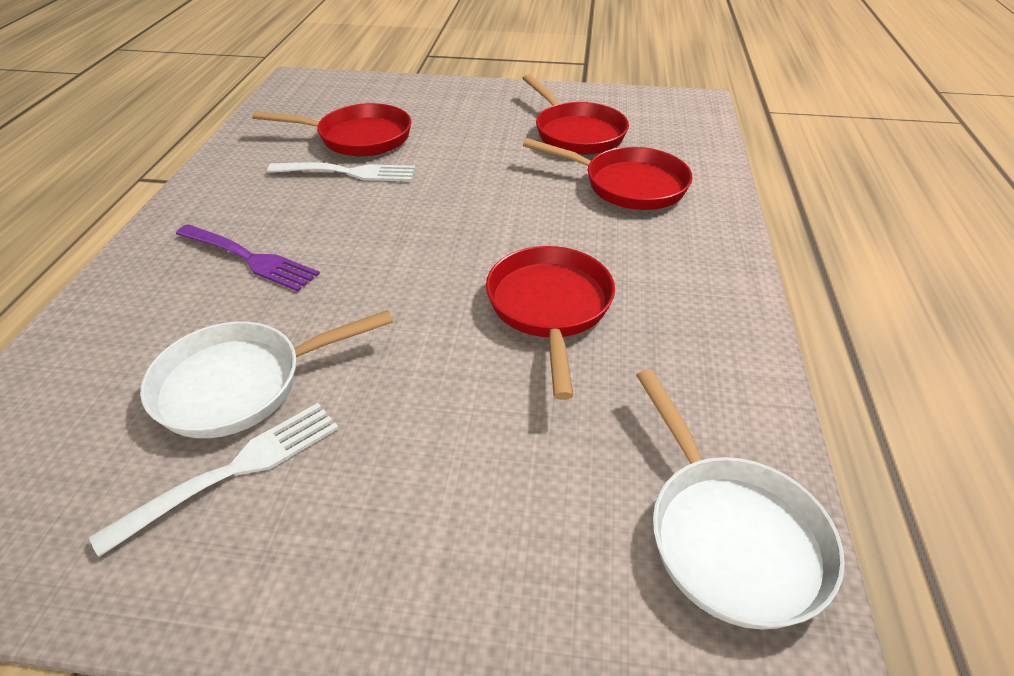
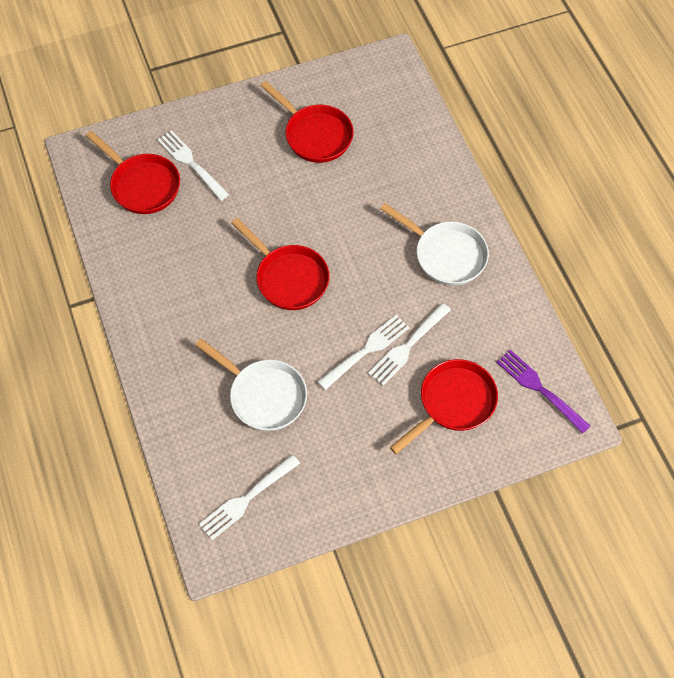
white fork: 2 -> 4

